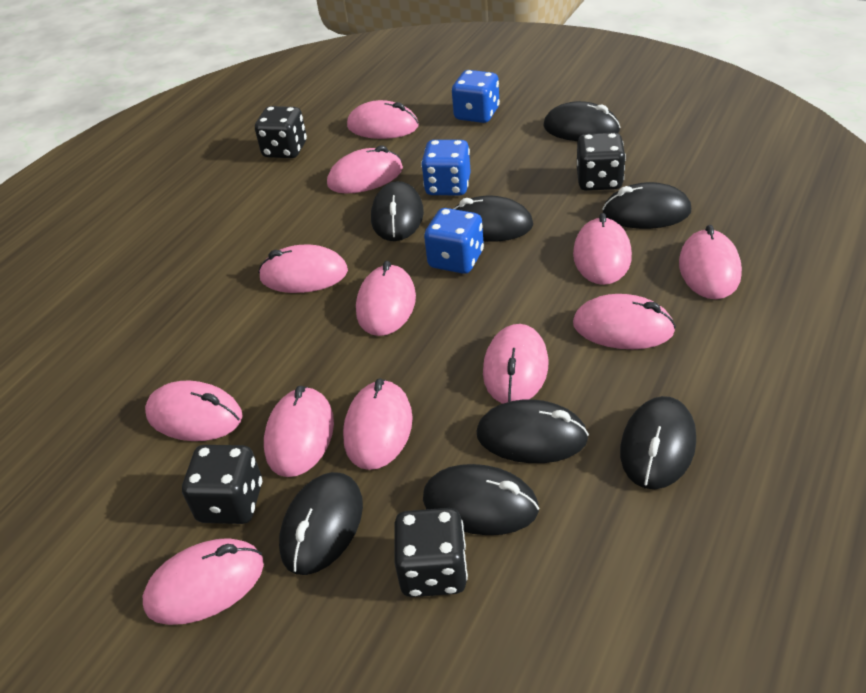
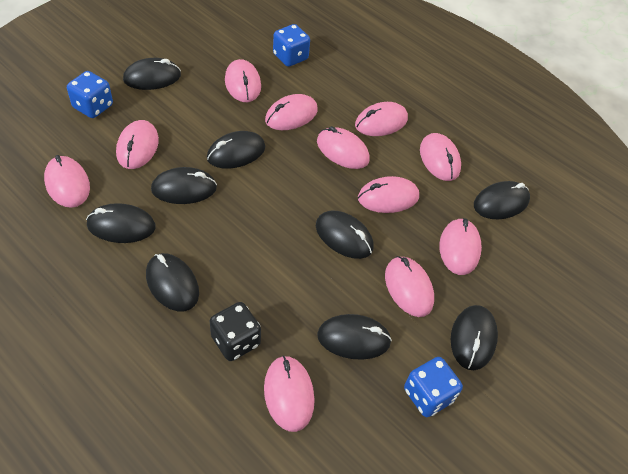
black dice: 4 -> 1
black mouse: 8 -> 9
pink mouse: 12 -> 11

